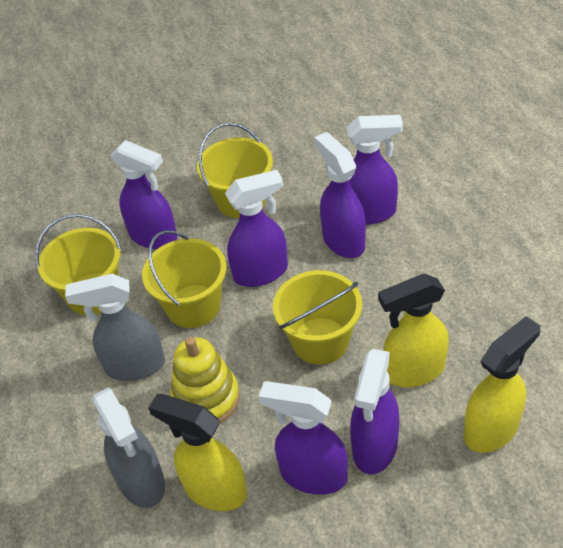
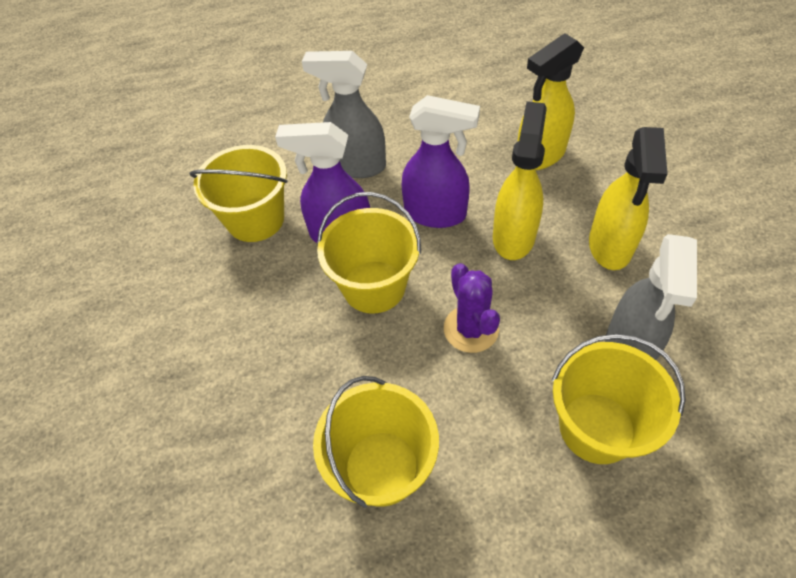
purple cactus: 0 -> 1
purple spray bottle: 6 -> 2
yellow stacking toy: 1 -> 0

